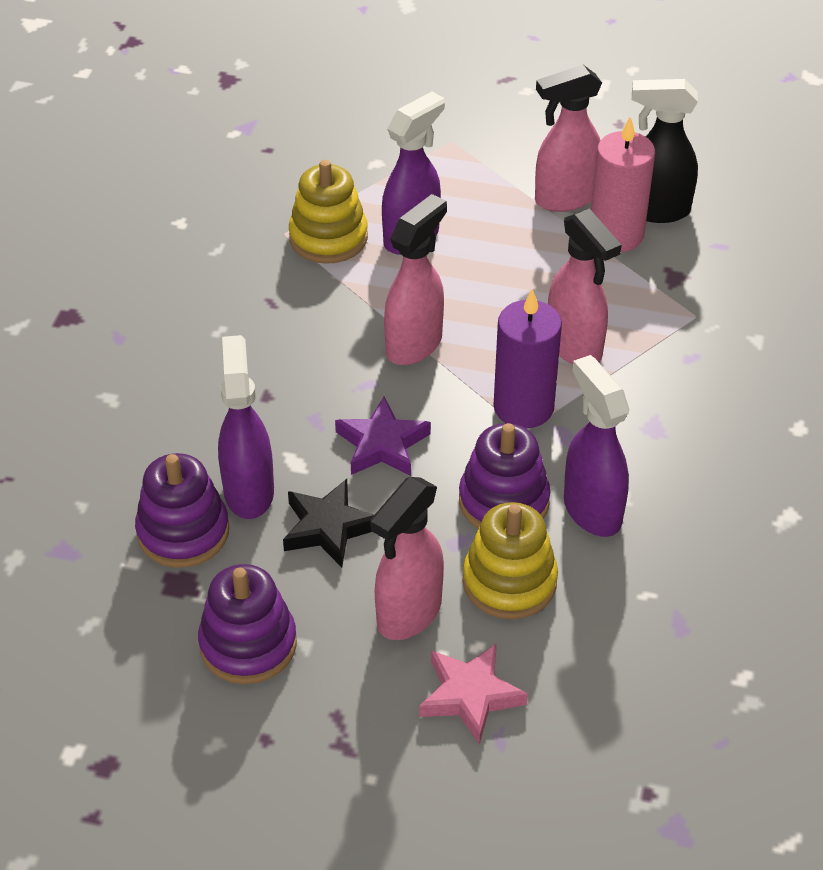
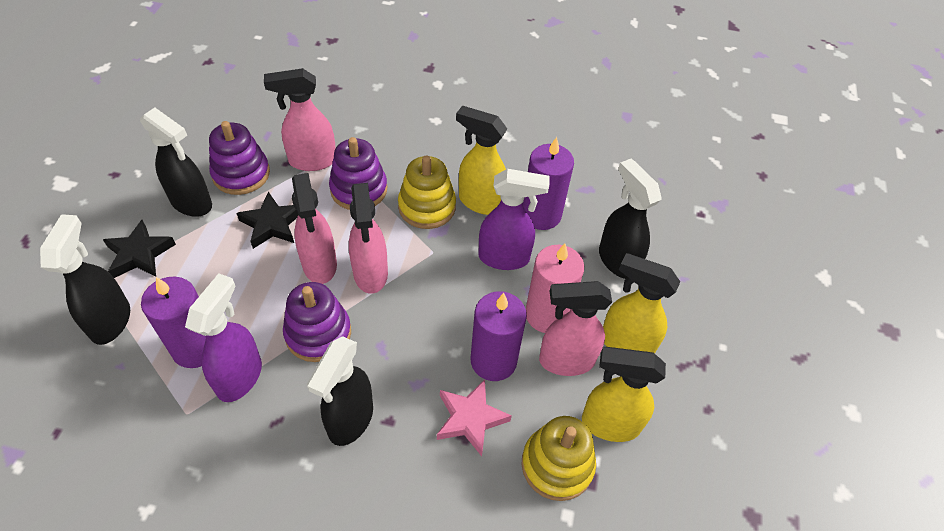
black spray bottle: 1 -> 4
black star: 1 -> 2
purple candle: 1 -> 3
purple spray bottle: 3 -> 2
purple star: 1 -> 0
yellow spray bottle: 0 -> 3

